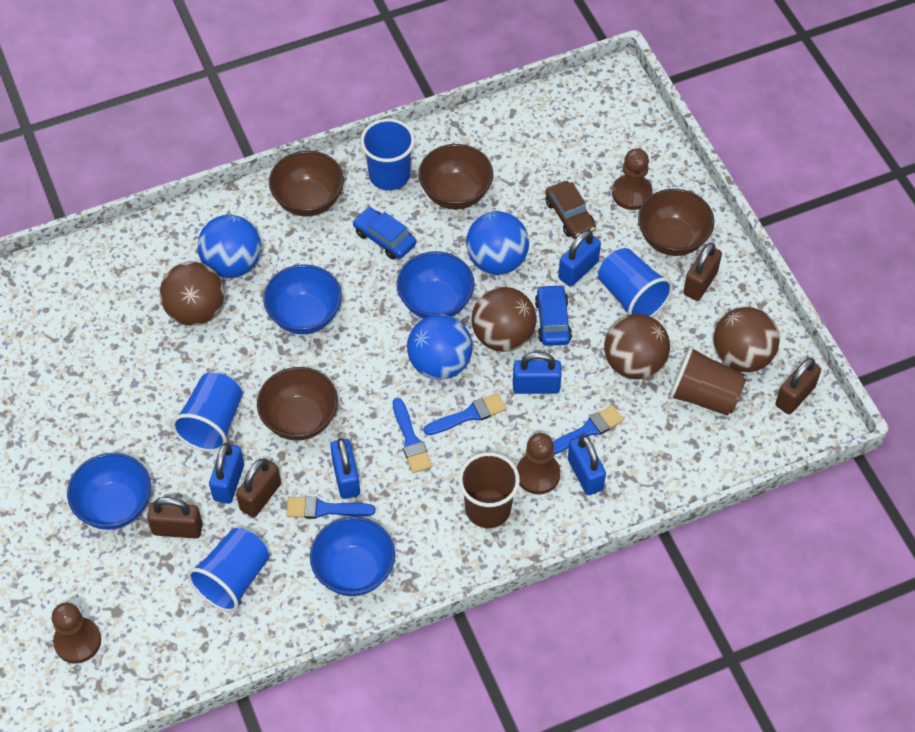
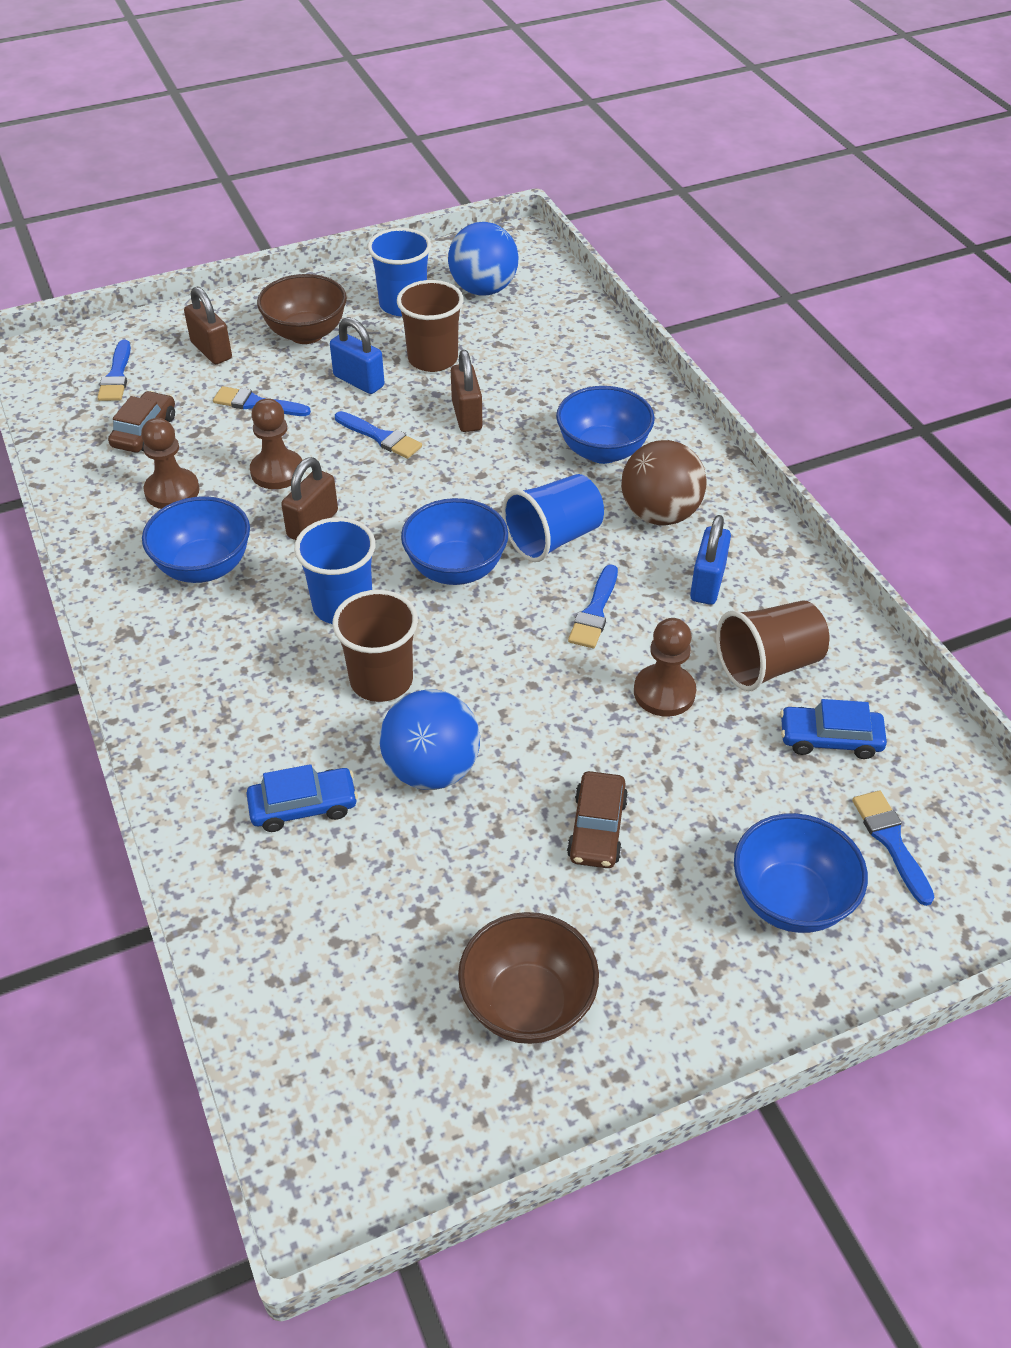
blue ball: 3 -> 2
blue brush: 4 -> 5
blue cup: 4 -> 3
blue padlock: 5 -> 2
brown ball: 4 -> 1
brown bowl: 4 -> 2
brown car: 1 -> 2
brown cup: 2 -> 3
brown padlock: 4 -> 3

